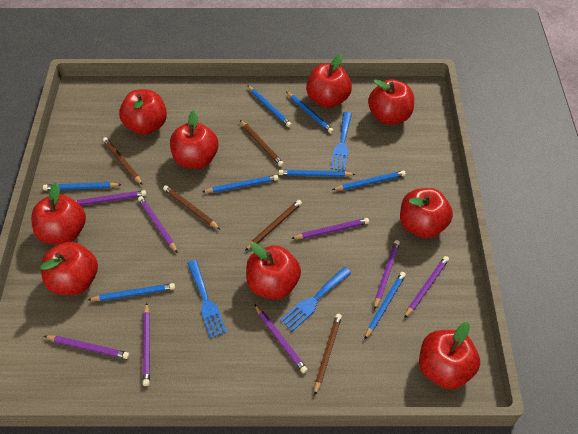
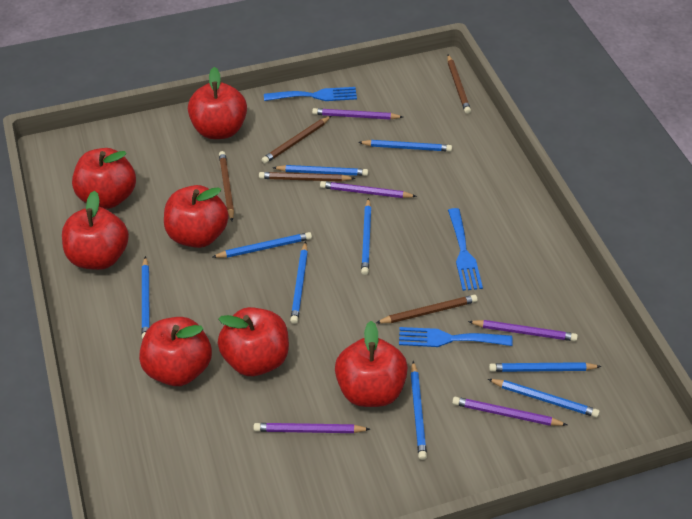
blue pencil: 8 -> 9
purple pencil: 8 -> 5
red apple: 9 -> 7

